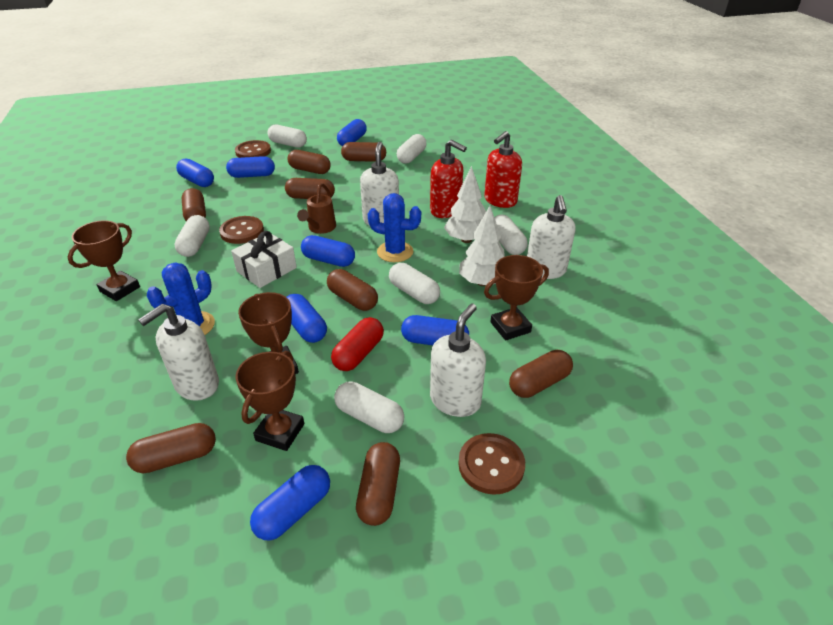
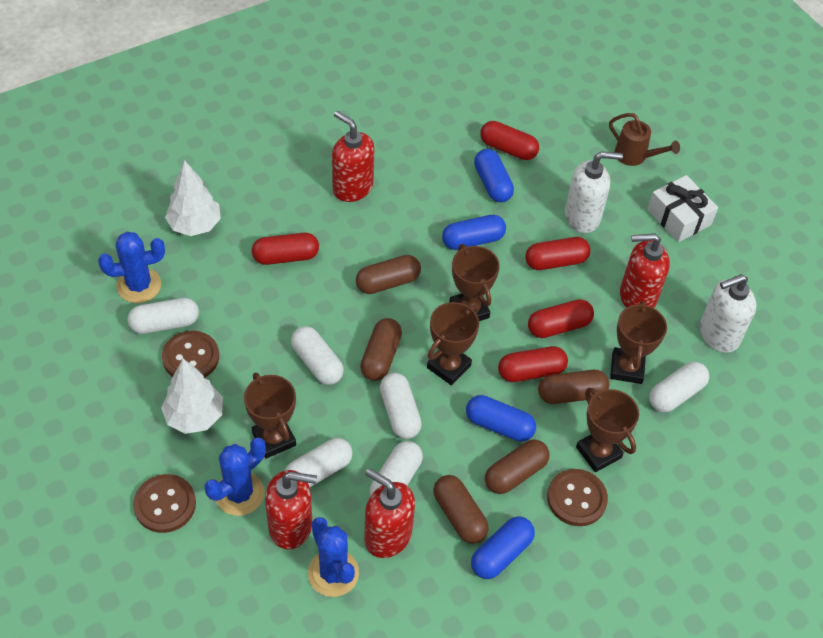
blue cactus: 2 -> 3
blue capsule: 7 -> 4
brown capsule: 8 -> 5
brown trophy: 4 -> 5
red capsule: 1 -> 5
red soap dispenser: 2 -> 4
white soap dispenser: 4 -> 2

